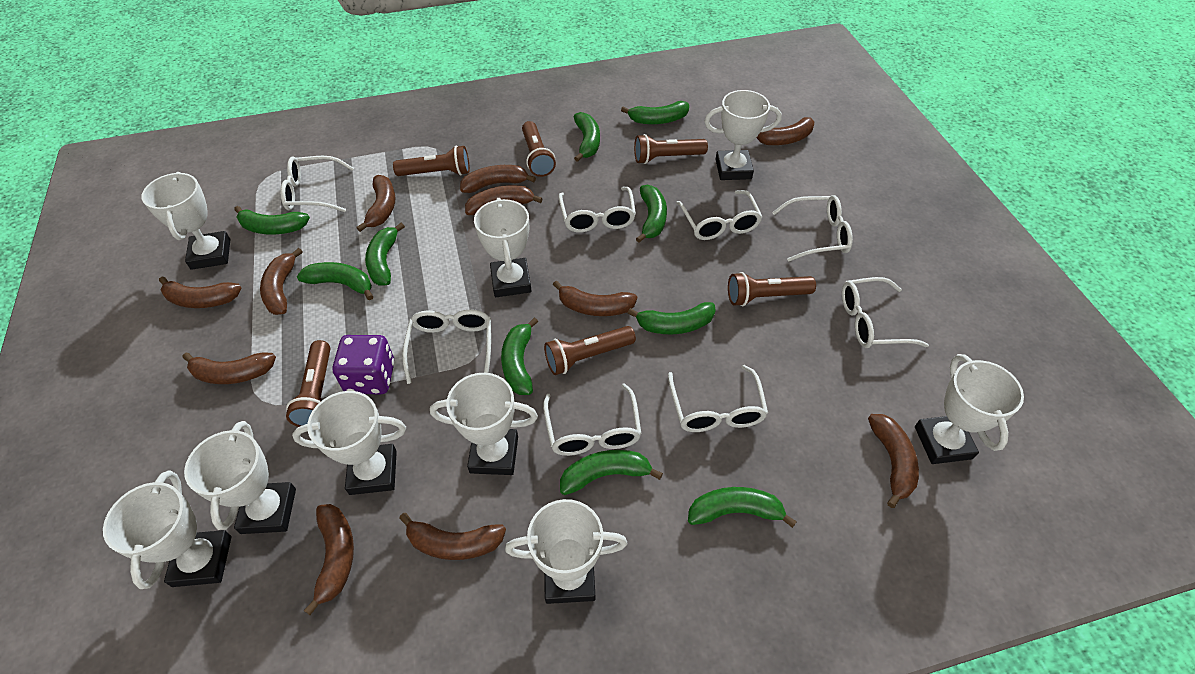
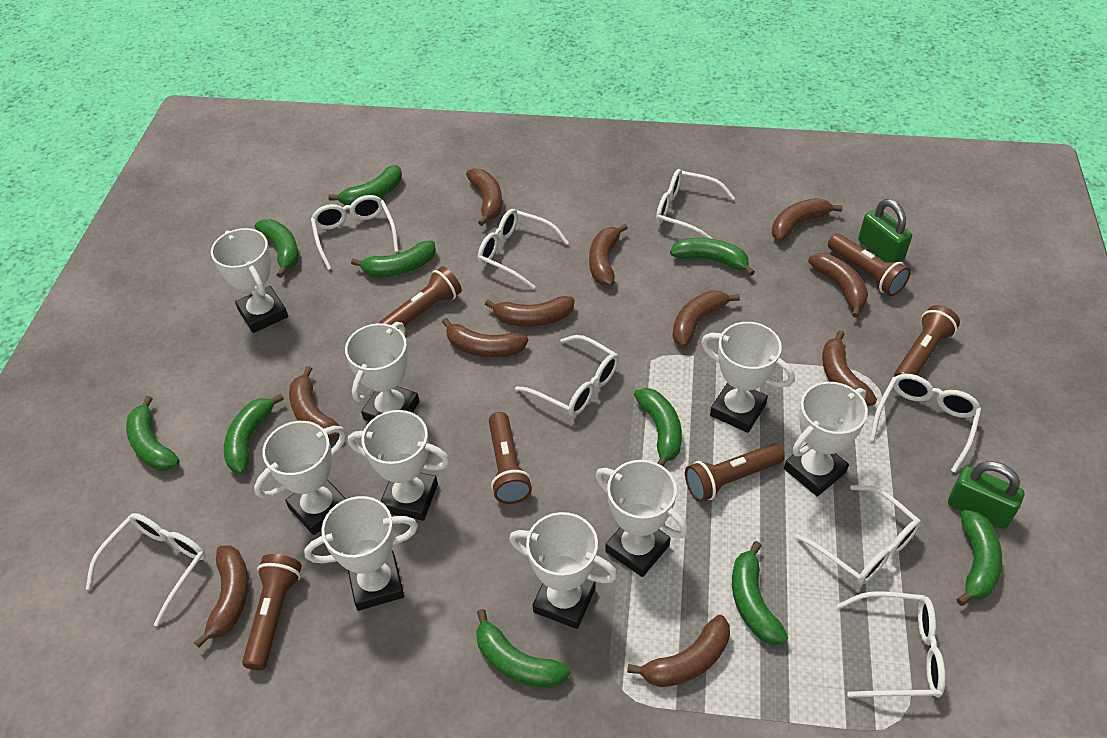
green padlock: 0 -> 2
purple dice: 1 -> 0

